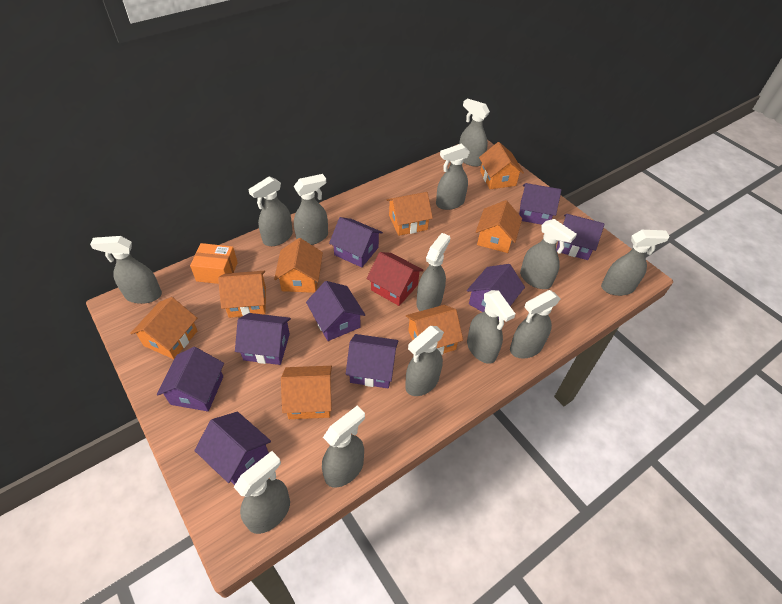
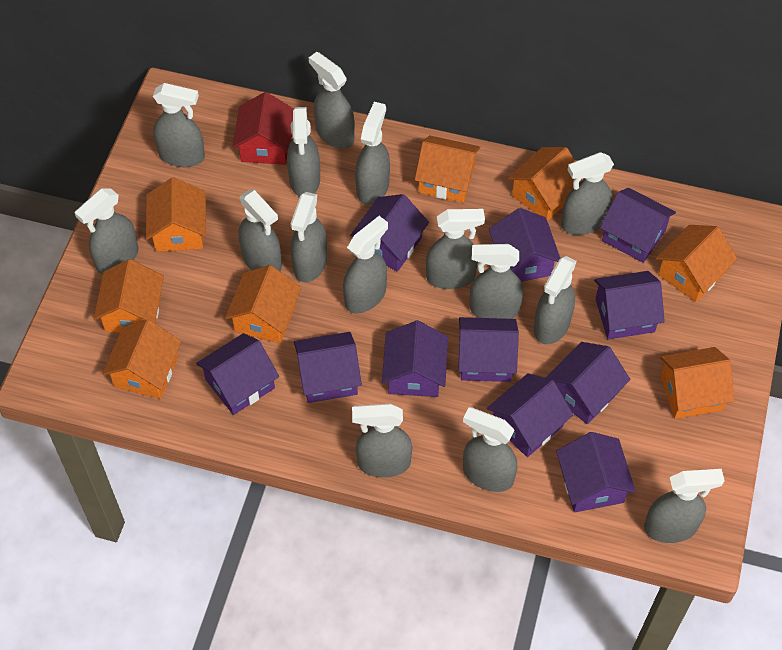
grey spray bottle: 13 -> 15
orange box: 1 -> 0
purple house: 9 -> 11

